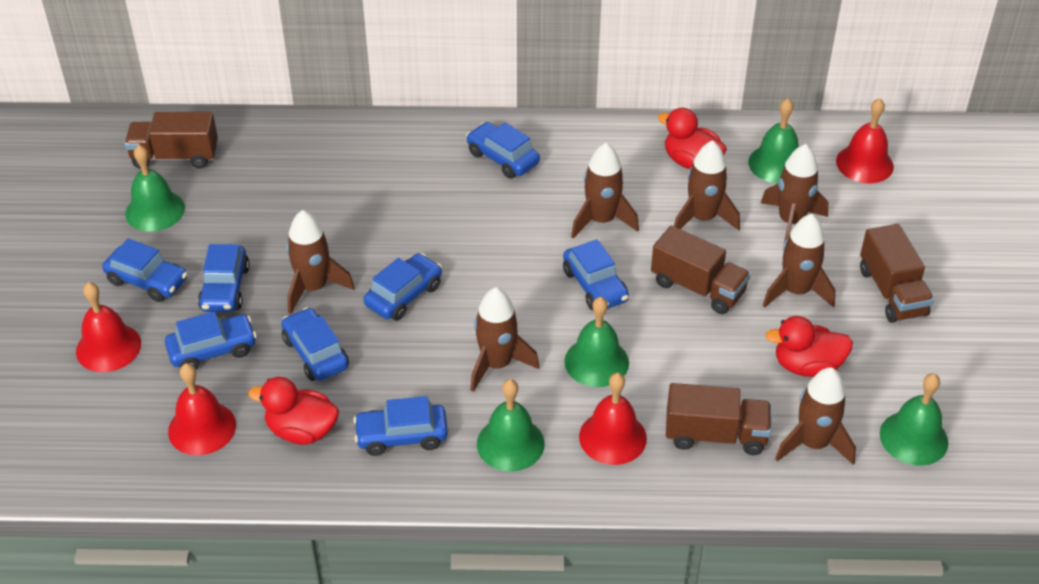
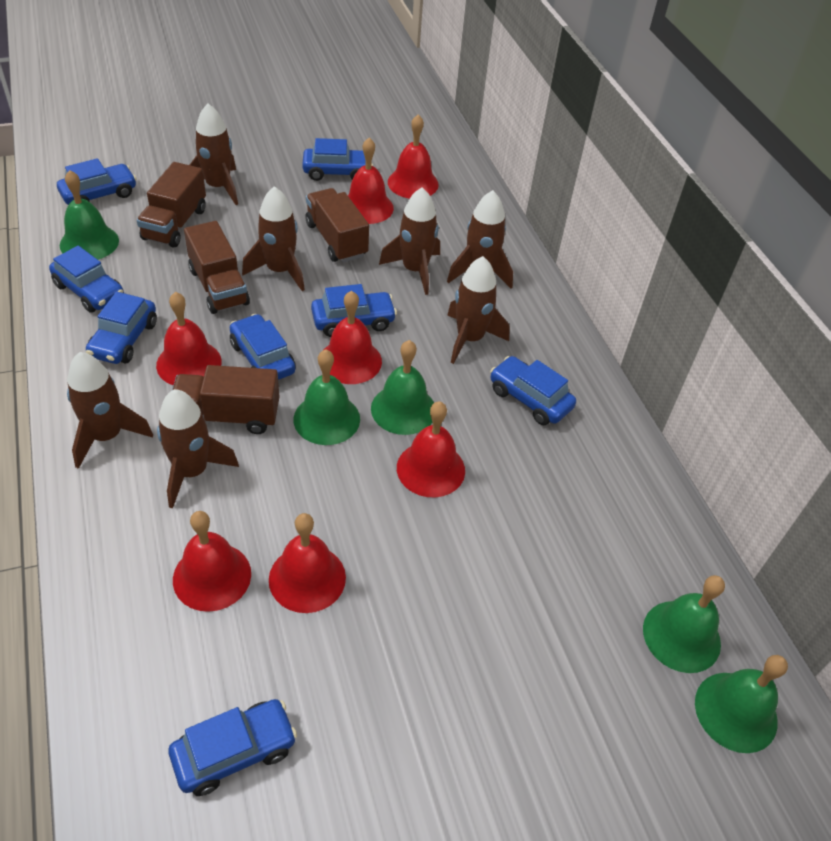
red bell: 4 -> 7
red duck: 3 -> 0

